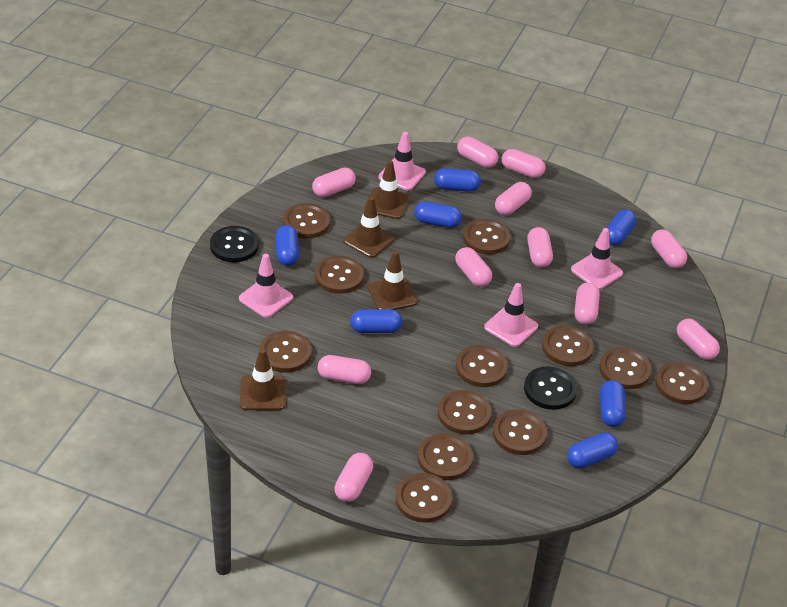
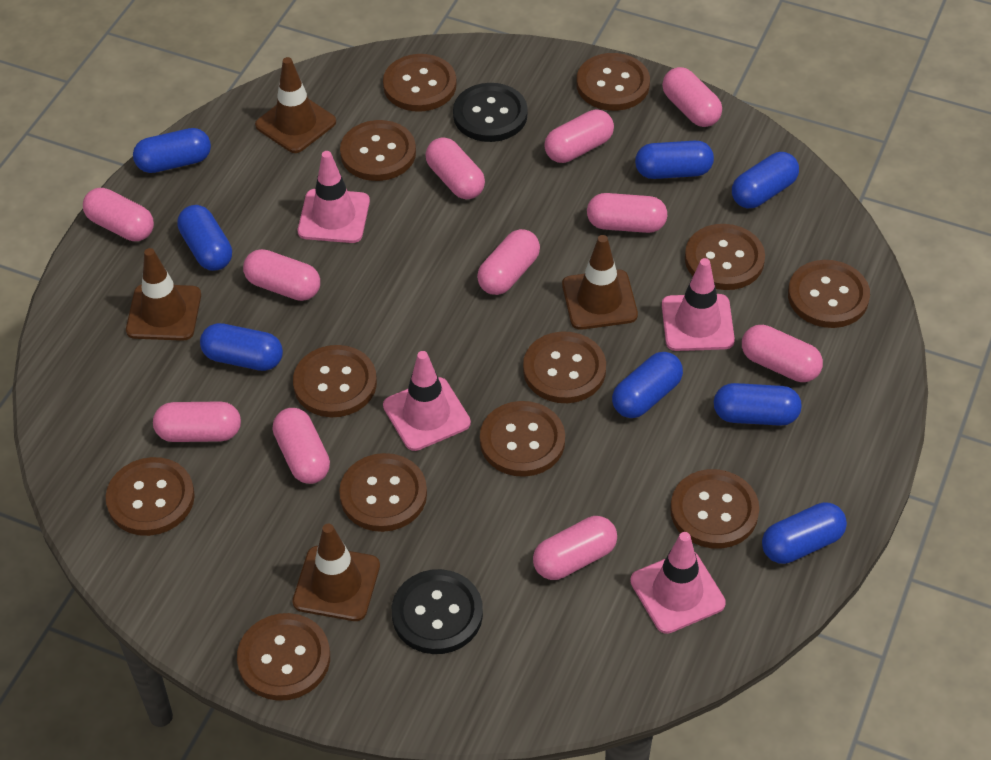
blue capsule: 7 -> 8

